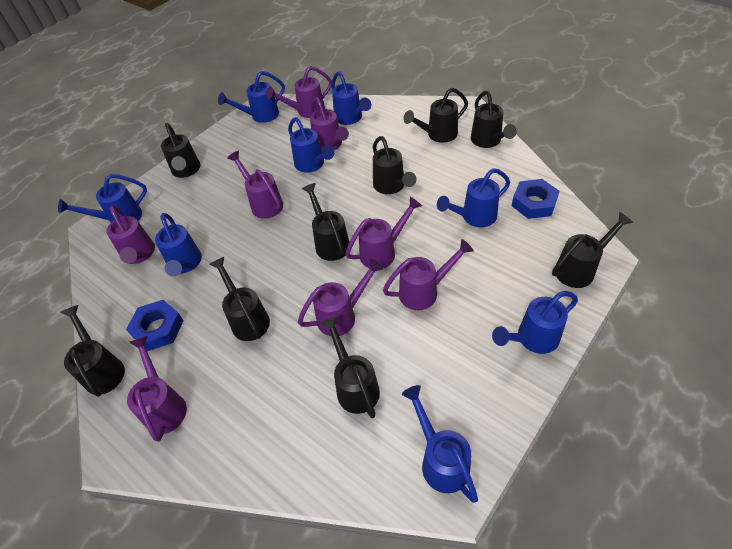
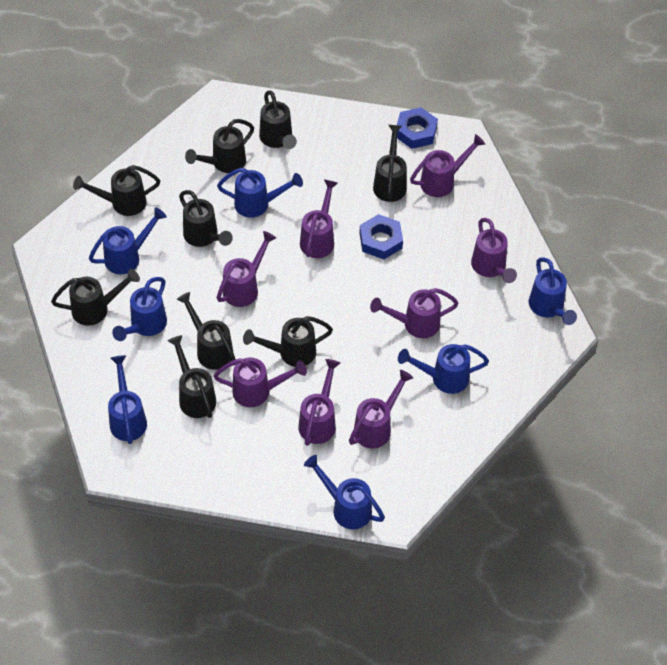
blue watering can: 8 -> 7

